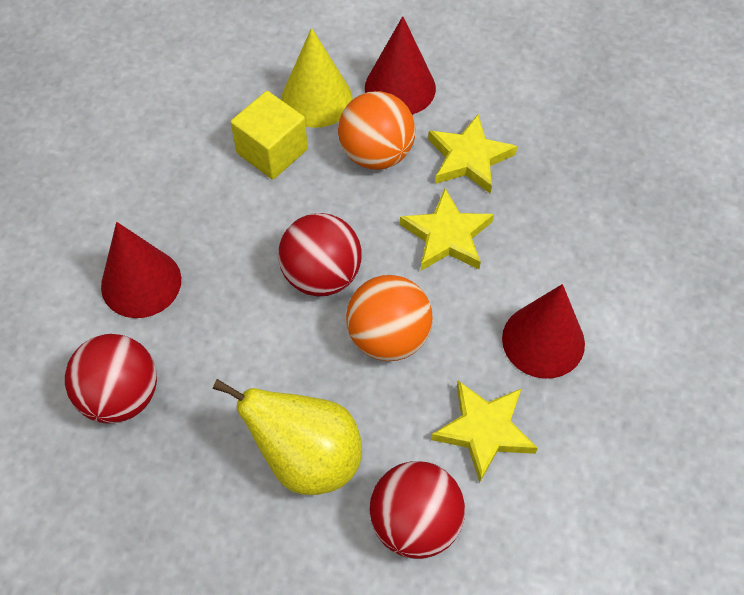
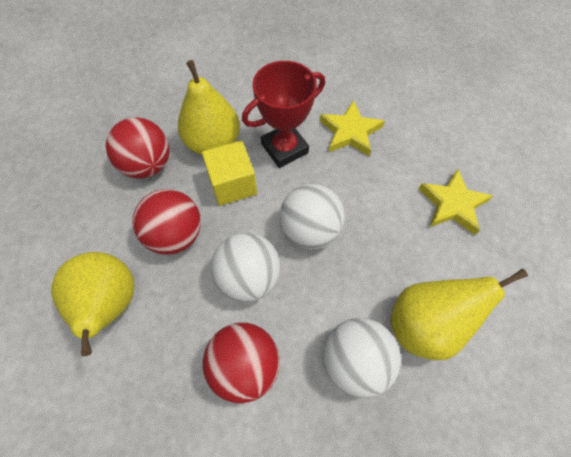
orange ball: 2 -> 0
red cone: 3 -> 0
red trophy: 0 -> 1
white ball: 0 -> 3
yellow cone: 1 -> 0
yellow pear: 1 -> 3
yellow star: 3 -> 2

